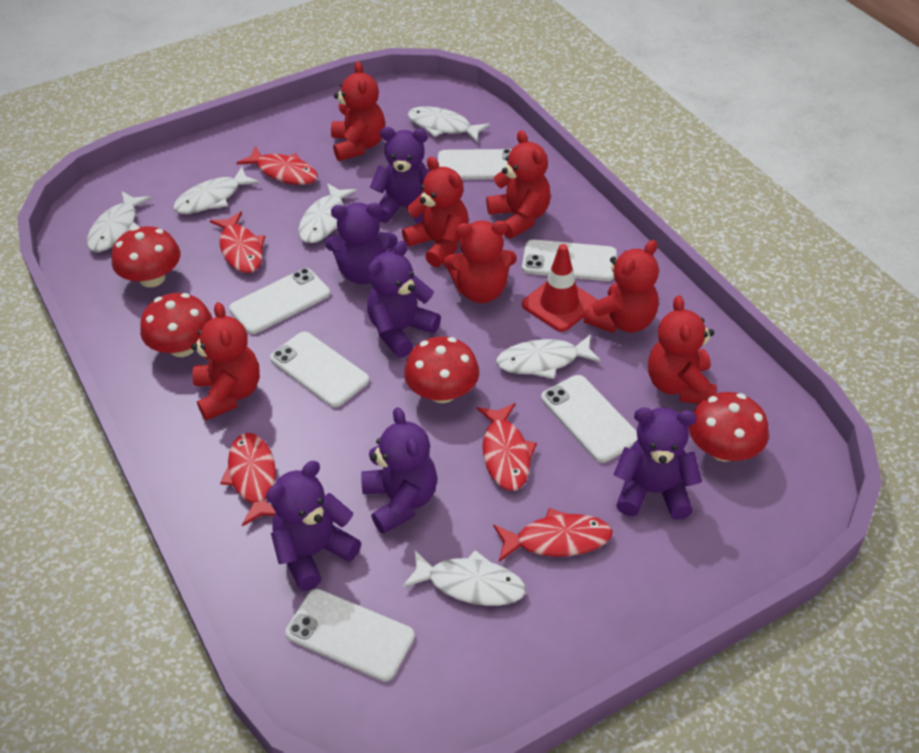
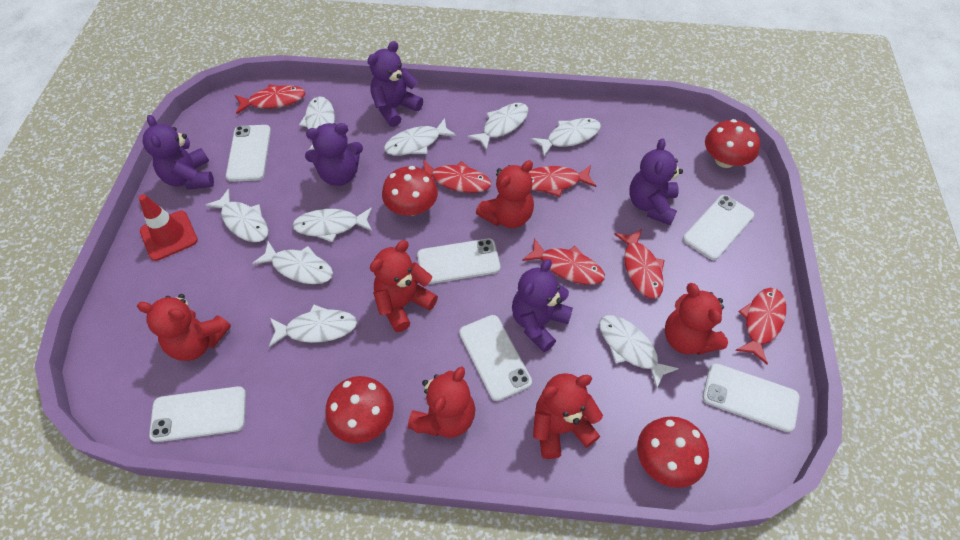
purple teddy bear: 6 -> 5
red fish: 5 -> 6
red teddy bear: 7 -> 6
white fish: 6 -> 9

